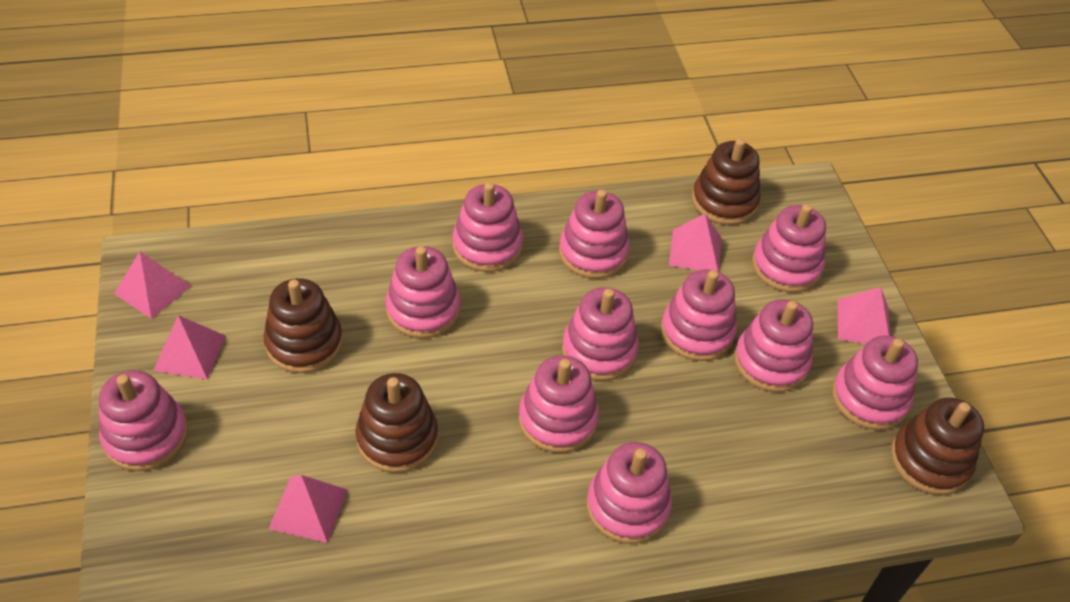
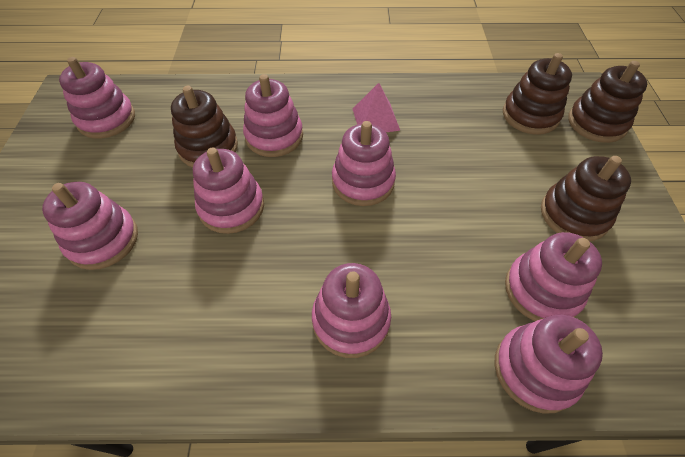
pink pyramid: 5 -> 1
pink stacking toy: 11 -> 8

